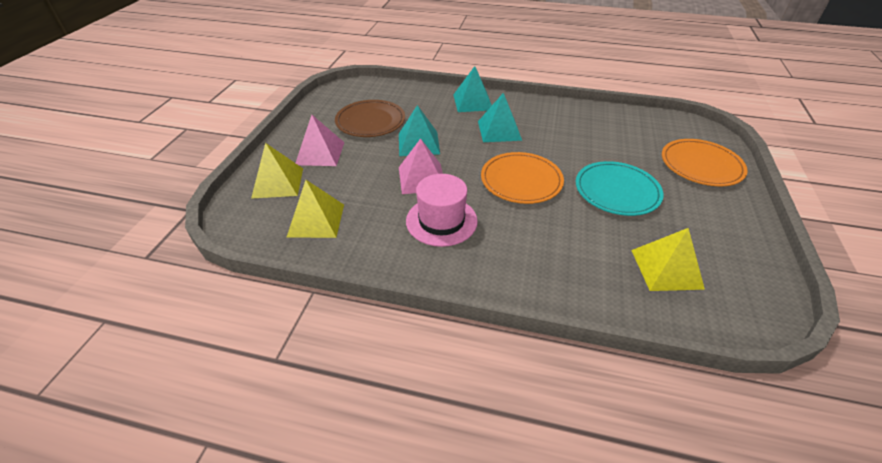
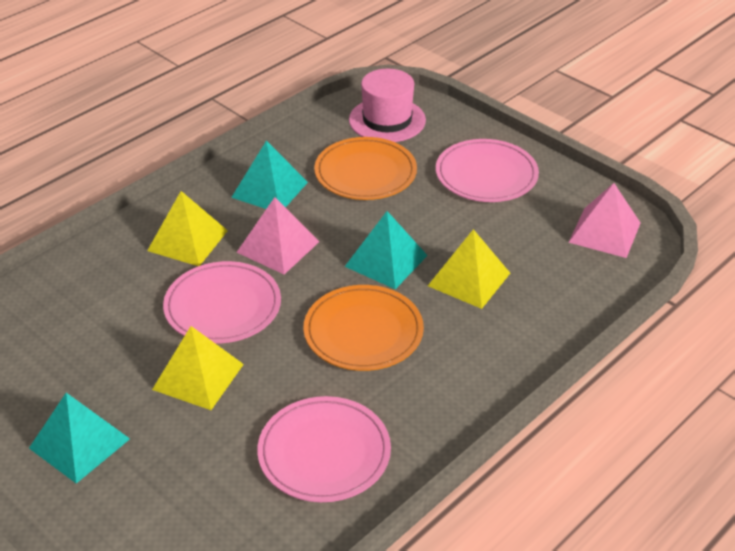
brown plate: 1 -> 0
pink plate: 0 -> 3
turquoise plate: 1 -> 0

